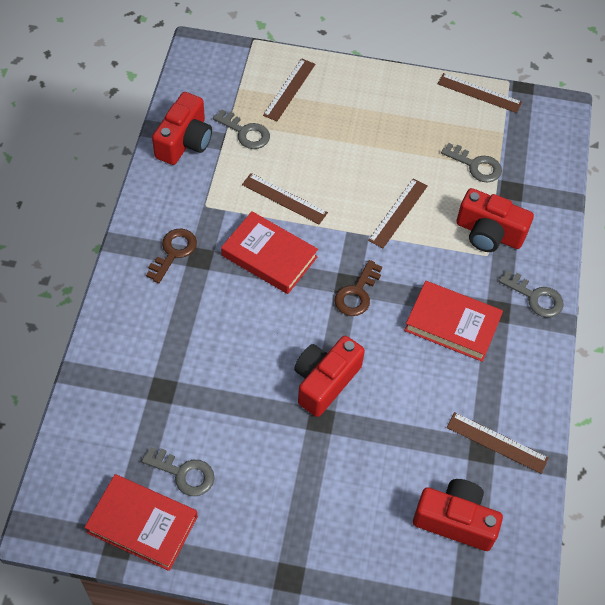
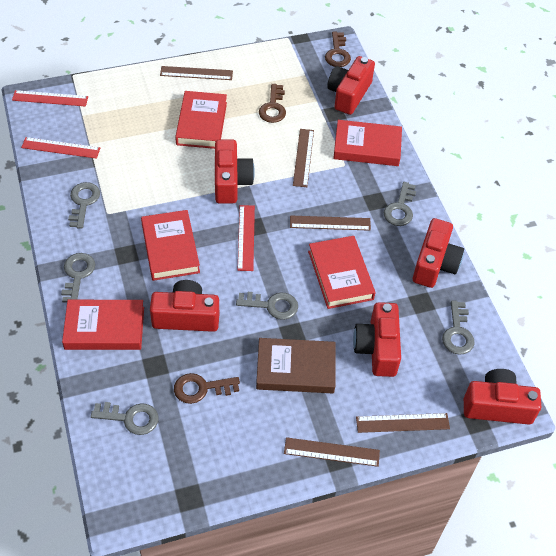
brown book: 0 -> 1
brown key: 2 -> 3
grey key: 4 -> 6
red book: 3 -> 5
red camera: 4 -> 6
red ruler: 0 -> 3

